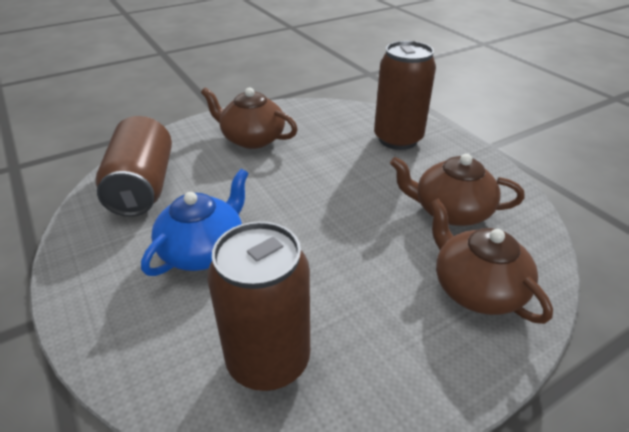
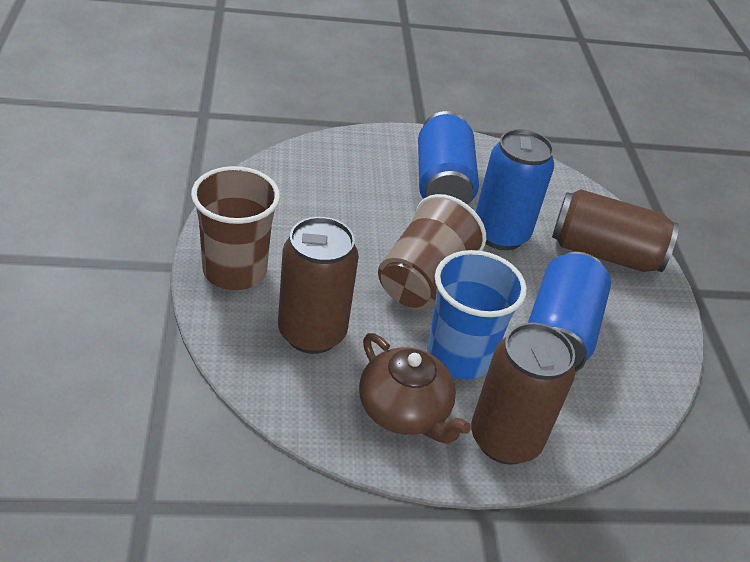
blue can: 0 -> 3
blue cup: 0 -> 1
blue teapot: 1 -> 0
brown cup: 0 -> 2
brown teapot: 3 -> 1

